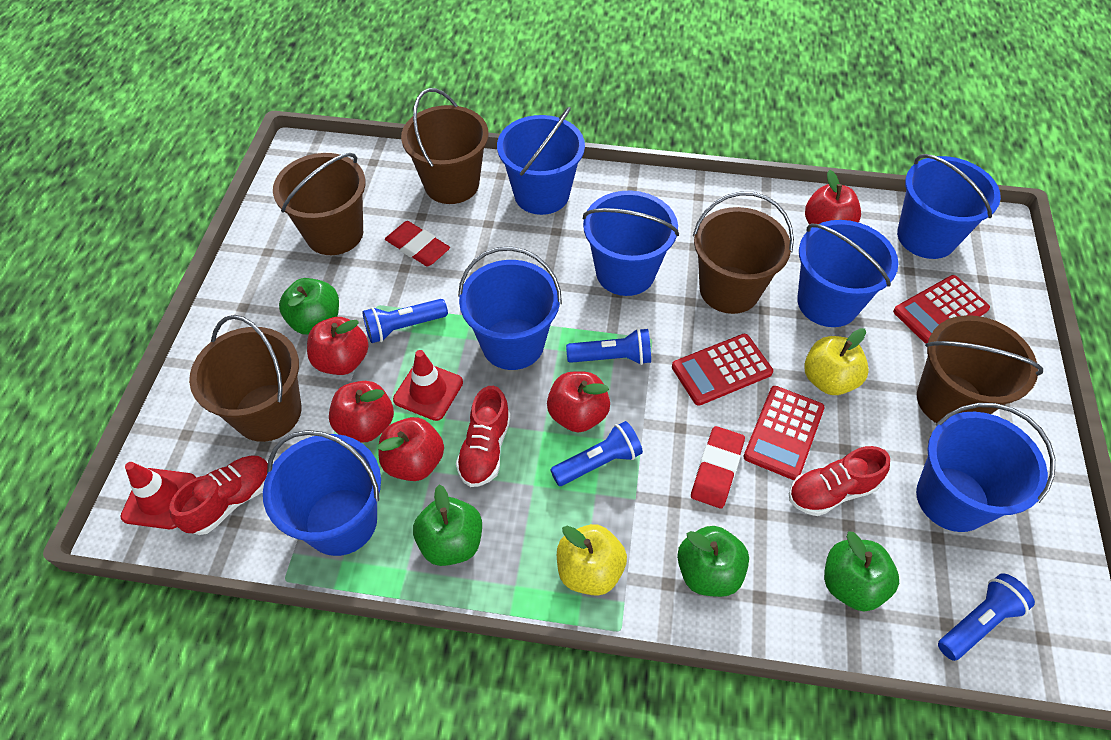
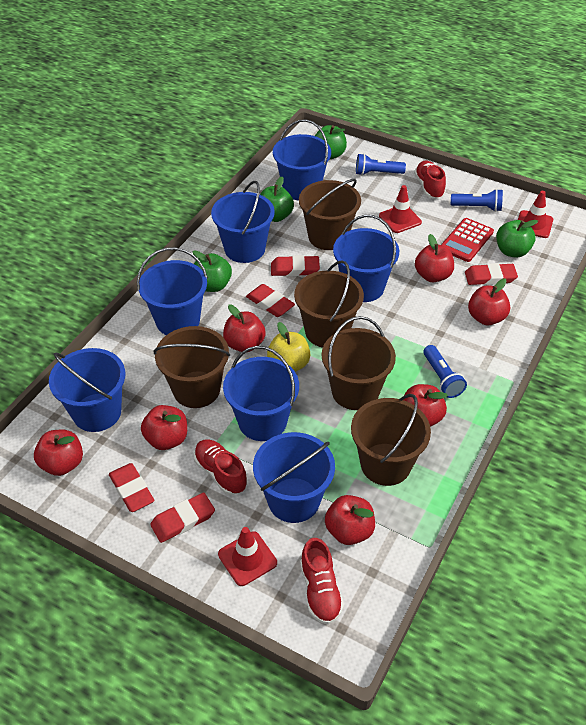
blue flashlight: 4 -> 3
red apple: 5 -> 7
red calculator: 3 -> 1
red eraser: 2 -> 5
red traffic cone: 2 -> 3
yellow apple: 2 -> 1

